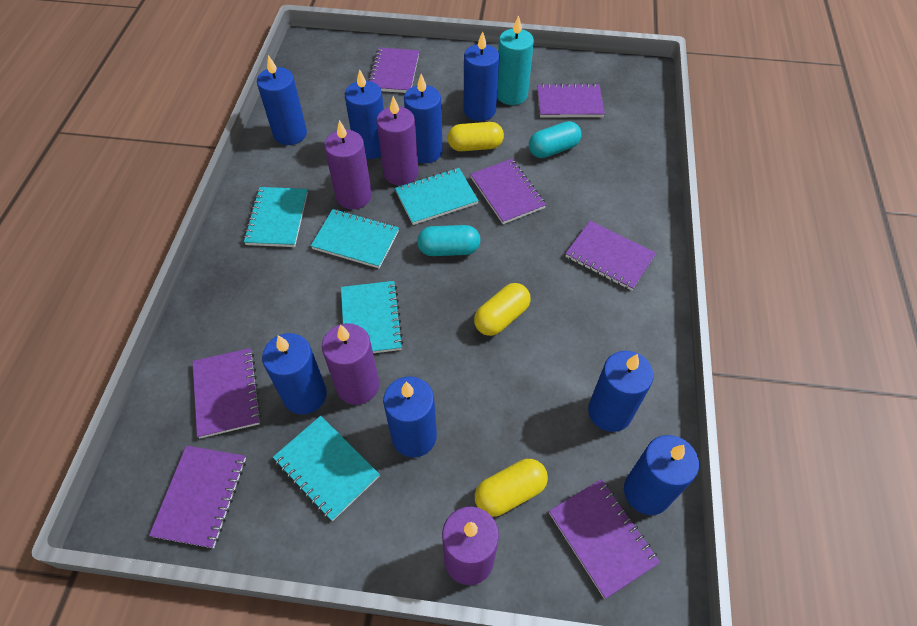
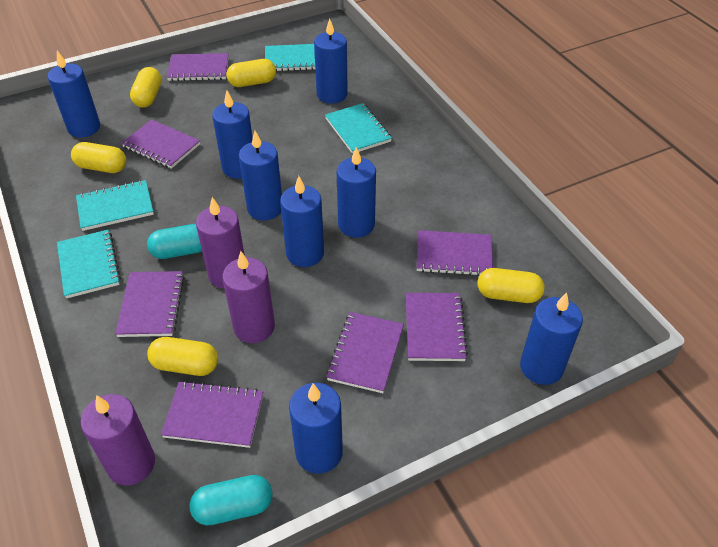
purple candle: 4 -> 3
turquoise candle: 1 -> 0
turquoise notebook: 5 -> 4
yellow capsule: 3 -> 5

